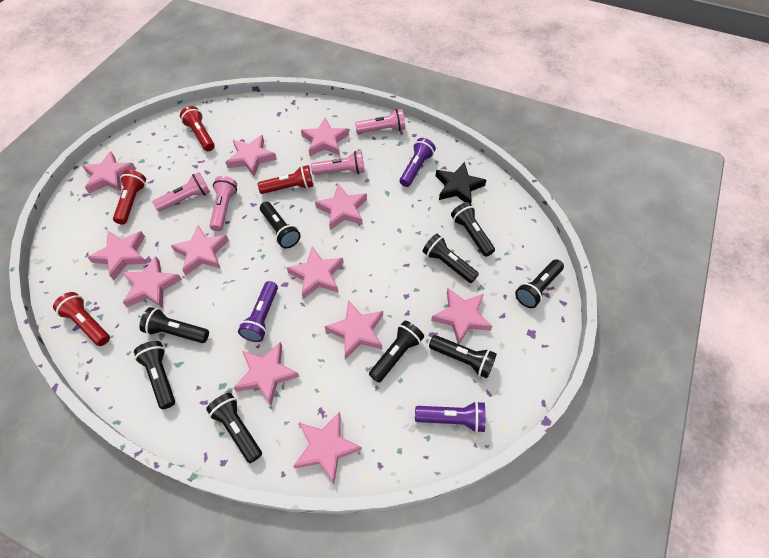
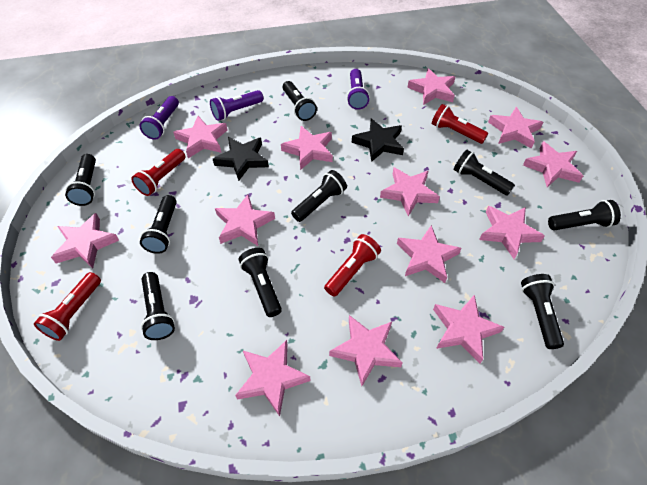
black star: 1 -> 2
pink flashlight: 4 -> 0
pink star: 12 -> 13

